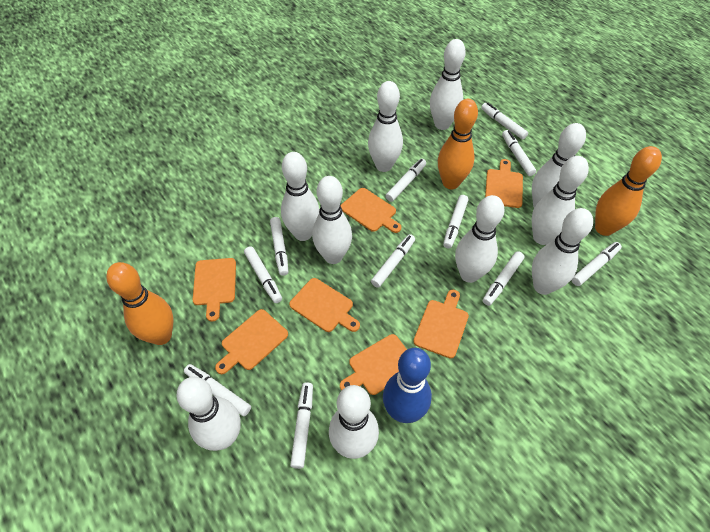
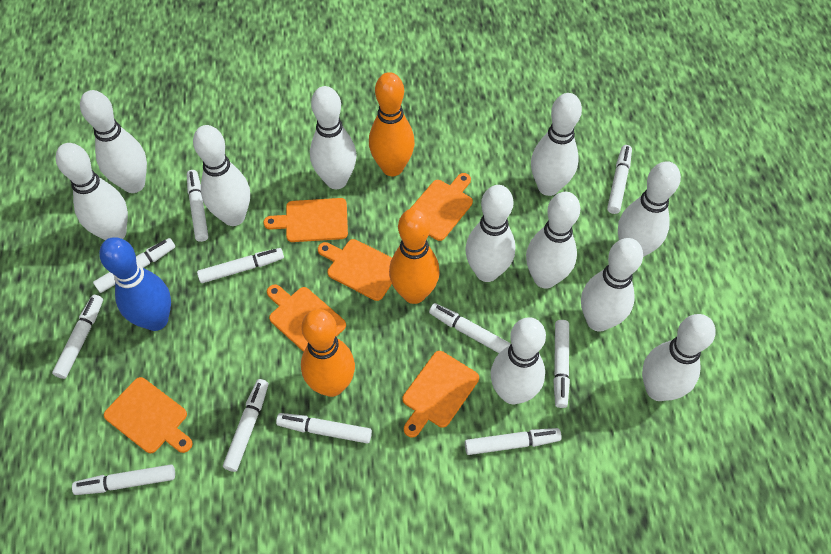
orange cutting board: 7 -> 6
white bowling pin: 10 -> 11

